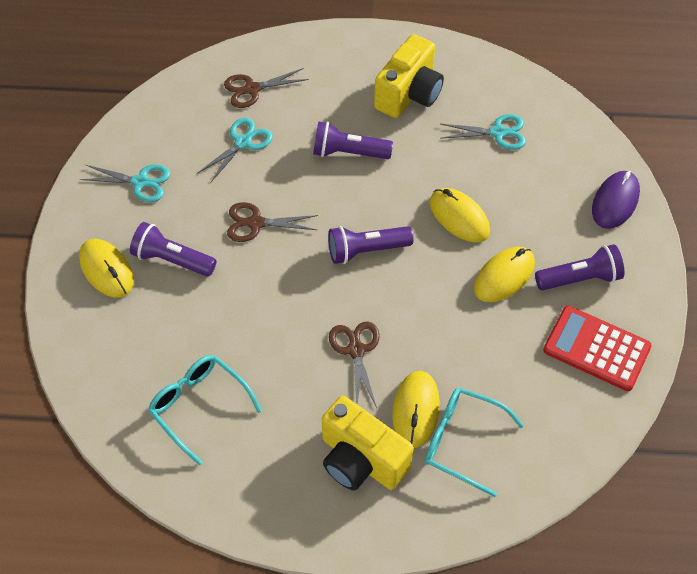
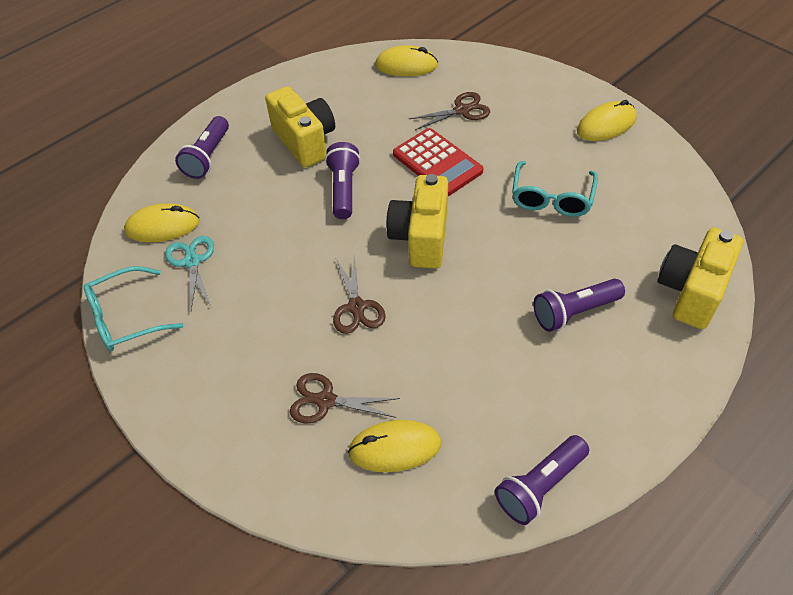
purple mouse: 1 -> 0
turquoise scissors: 3 -> 1
yellow camera: 2 -> 3

